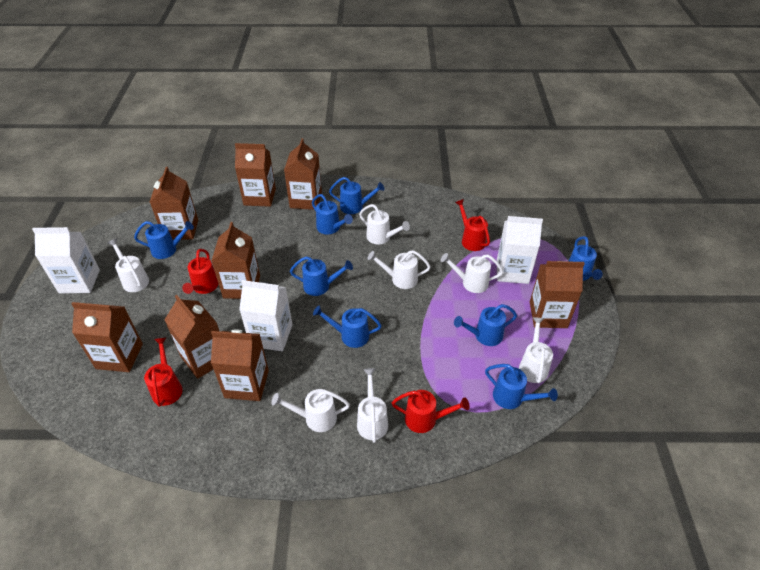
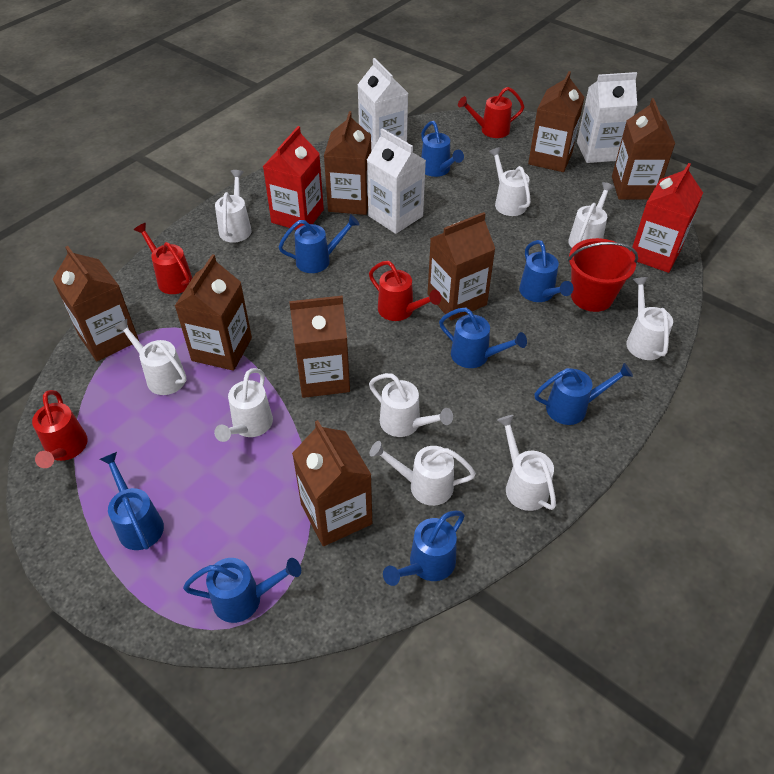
red bucket: 0 -> 1
red carton: 0 -> 2
white watering can: 7 -> 9

